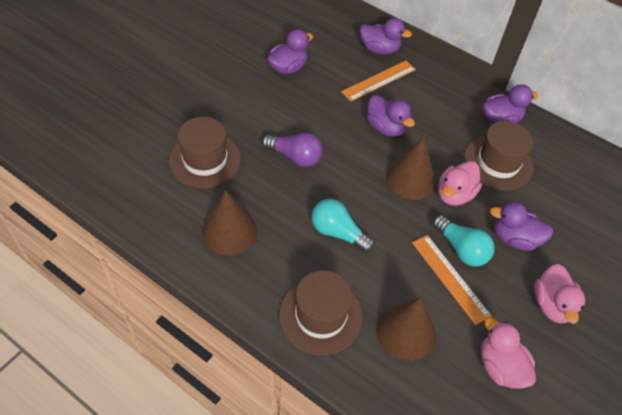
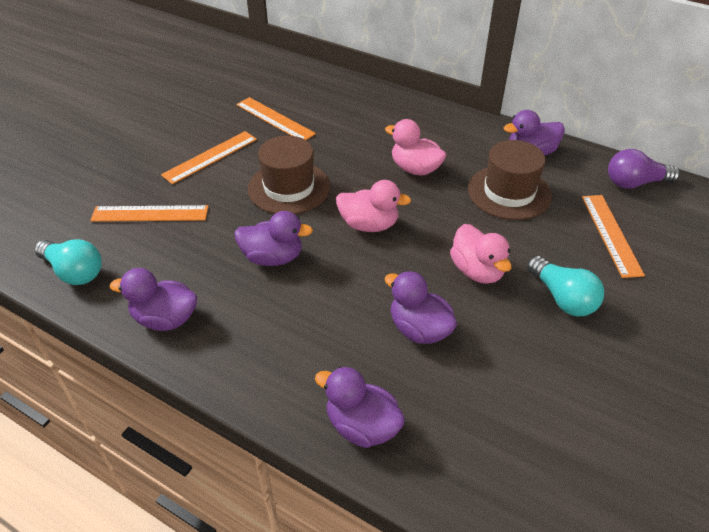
brown cone: 3 -> 0
brown hat: 3 -> 2
orange ruler: 2 -> 4

